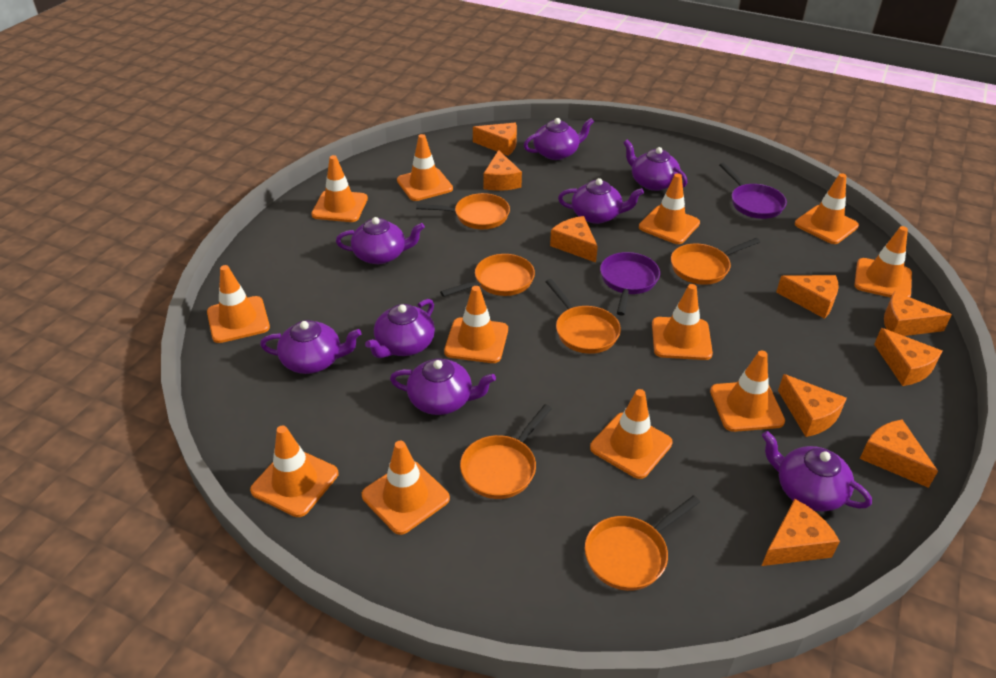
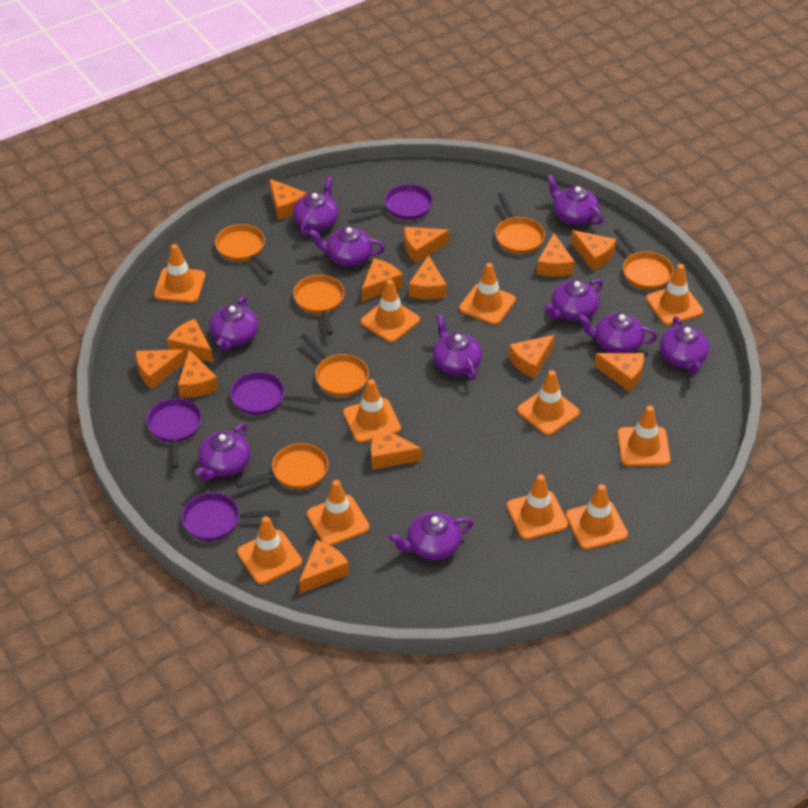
orange cheese: 9 -> 13
orange traffic cone: 12 -> 11
purple pan: 2 -> 4
purple teapot: 8 -> 10

